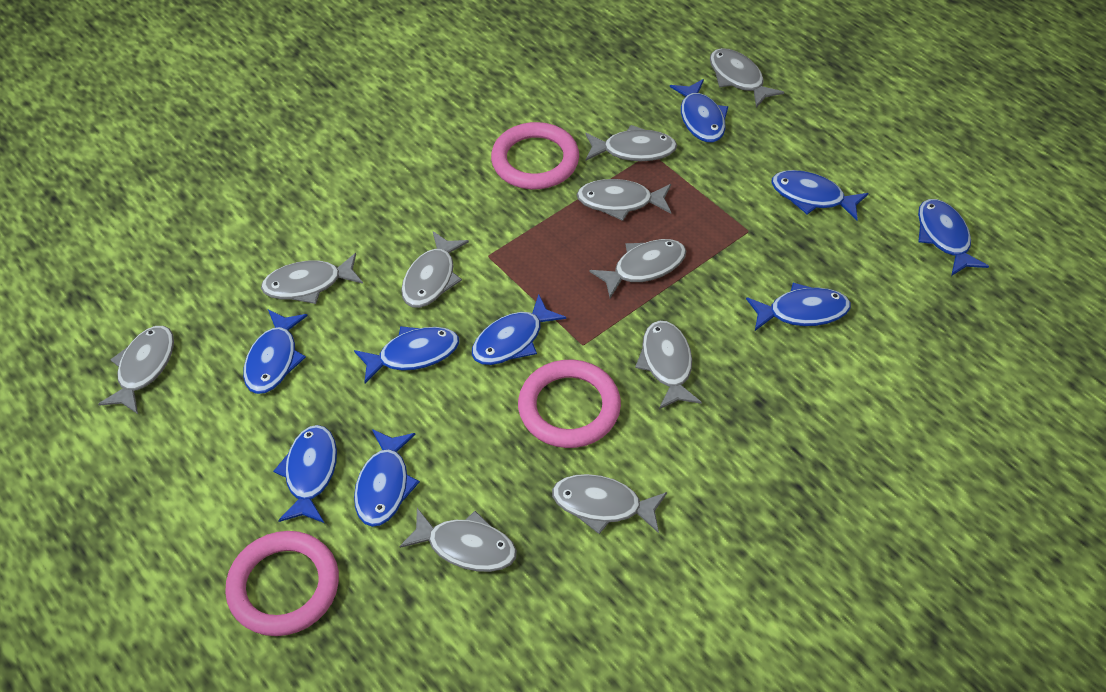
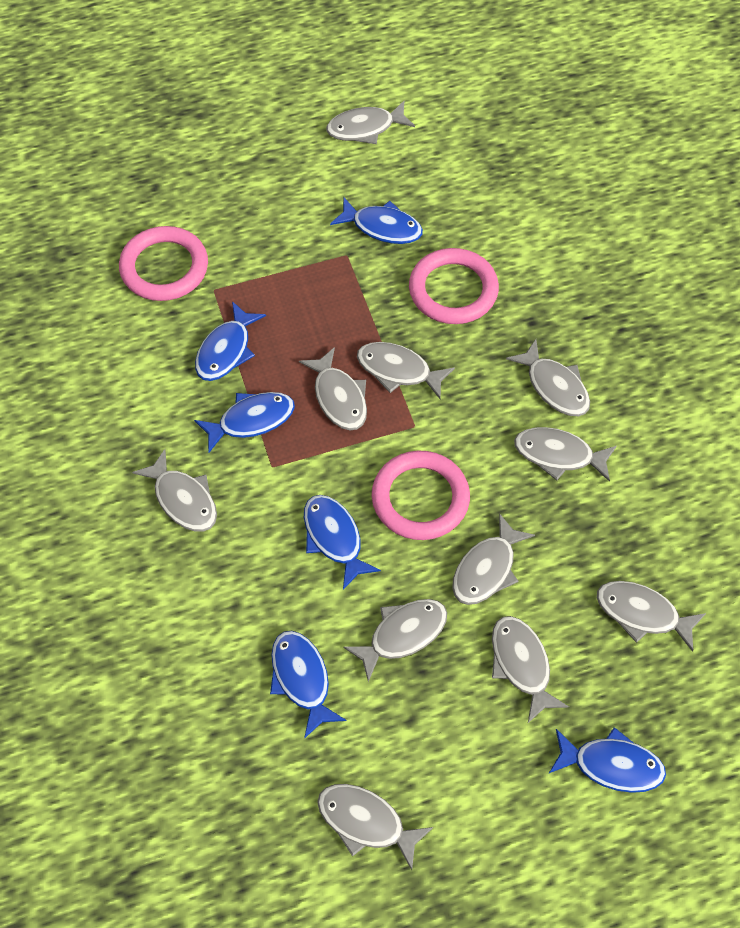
blue fish: 9 -> 6
grey fish: 10 -> 11

